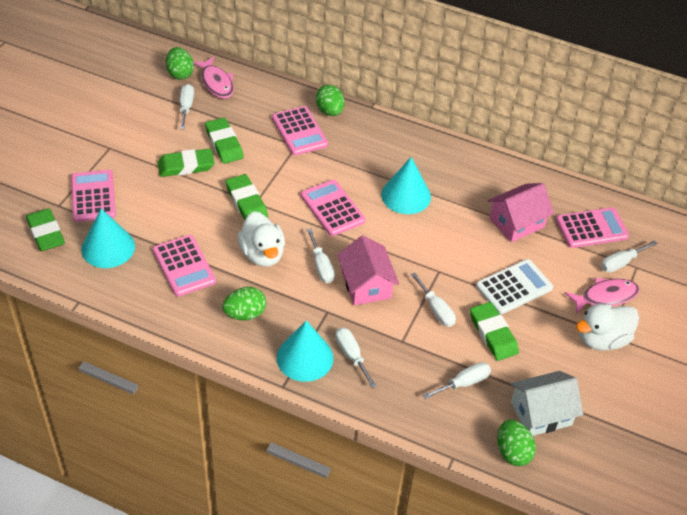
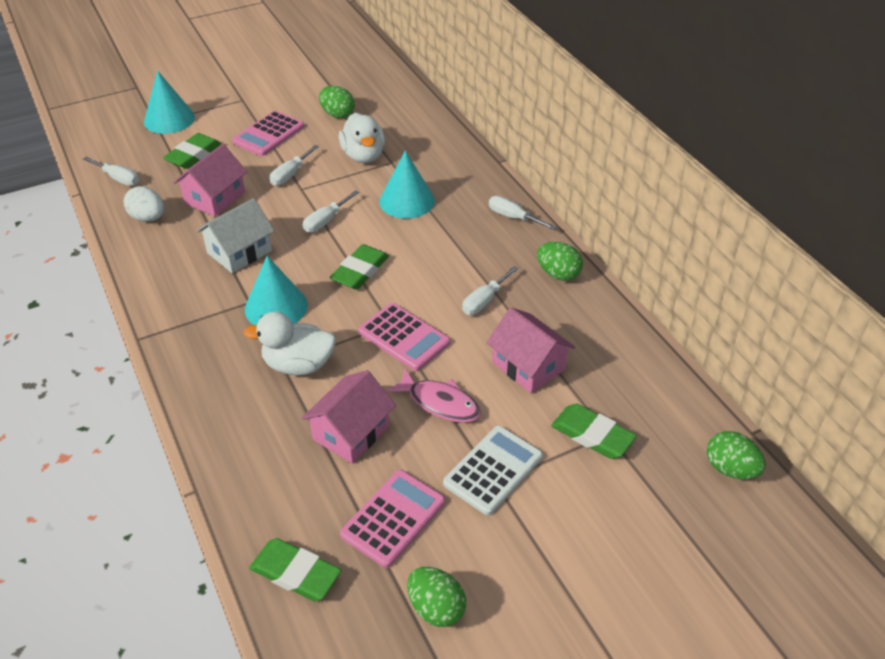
green eraser: 5 -> 4
pink calculator: 5 -> 3
pink fish: 2 -> 1
pink house: 2 -> 3
white egg: 0 -> 1
white screwdriver: 6 -> 5

